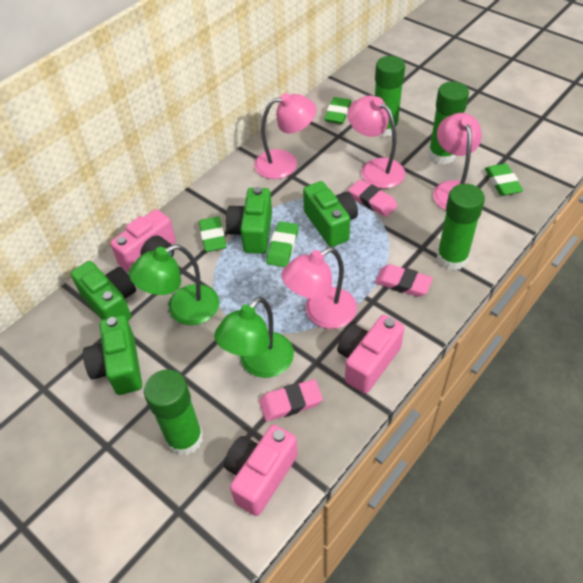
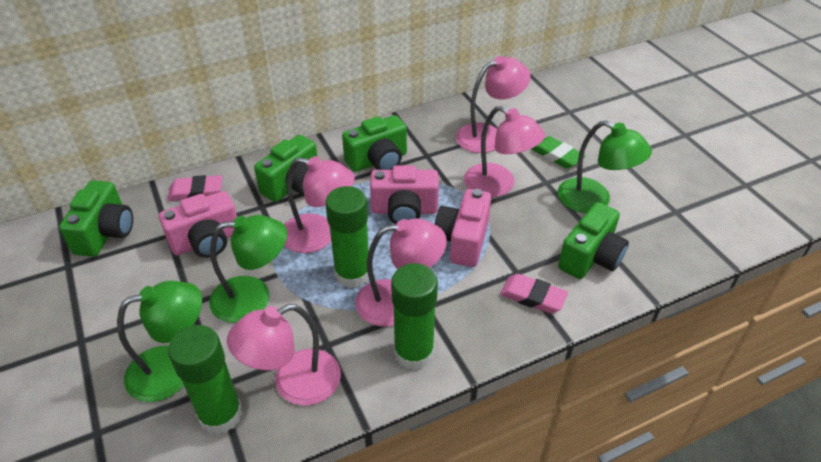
green eraser: 4 -> 1
green glue stick: 4 -> 3
green lamp: 2 -> 3
pink eraser: 3 -> 2
pink lamp: 4 -> 5

